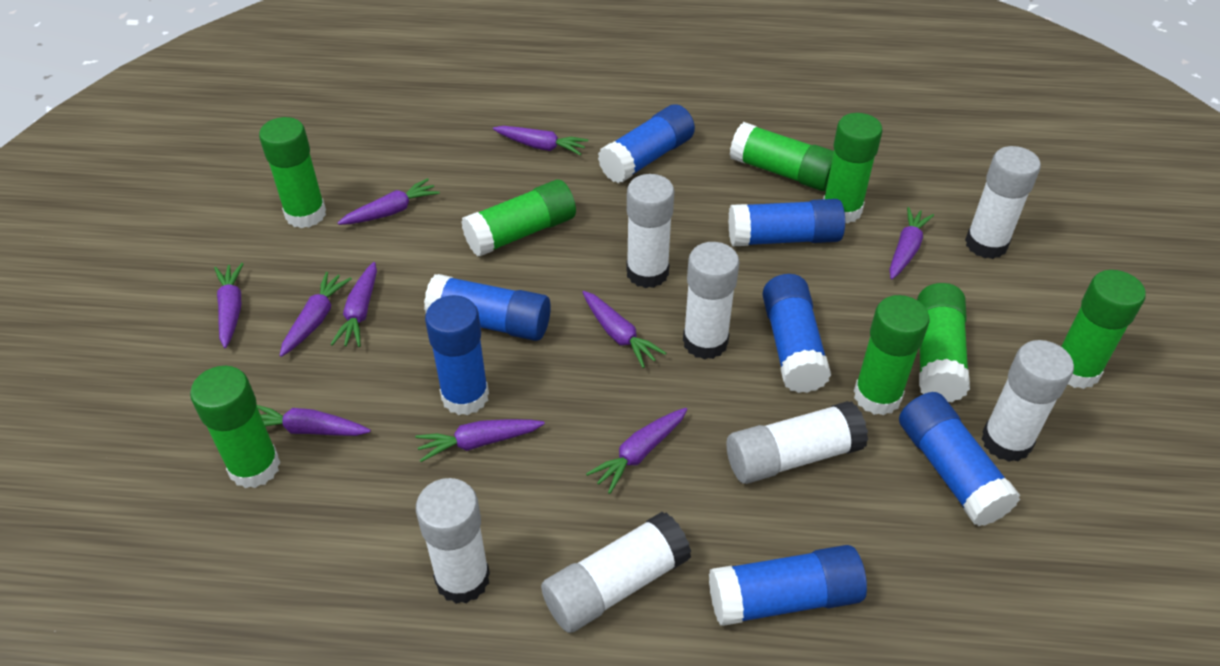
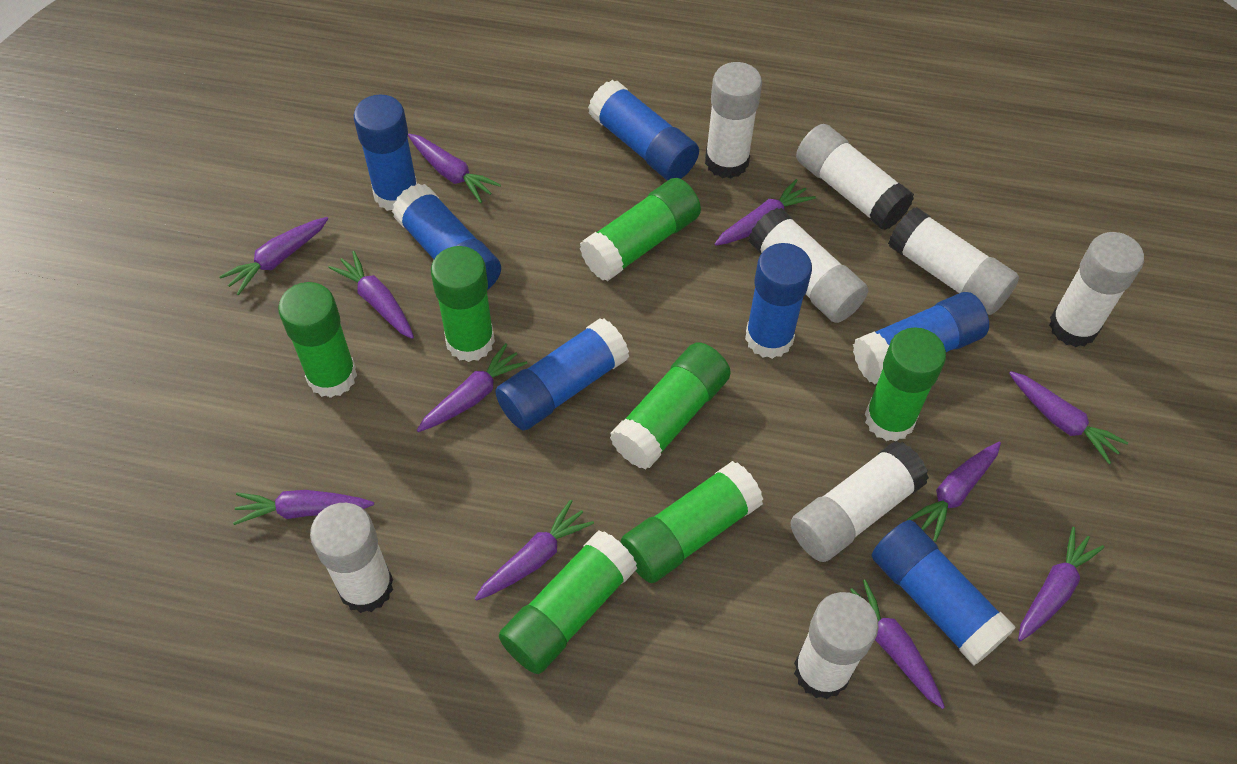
green glue stick: 8 -> 7
purple carrot: 10 -> 11
white glue stick: 7 -> 8

